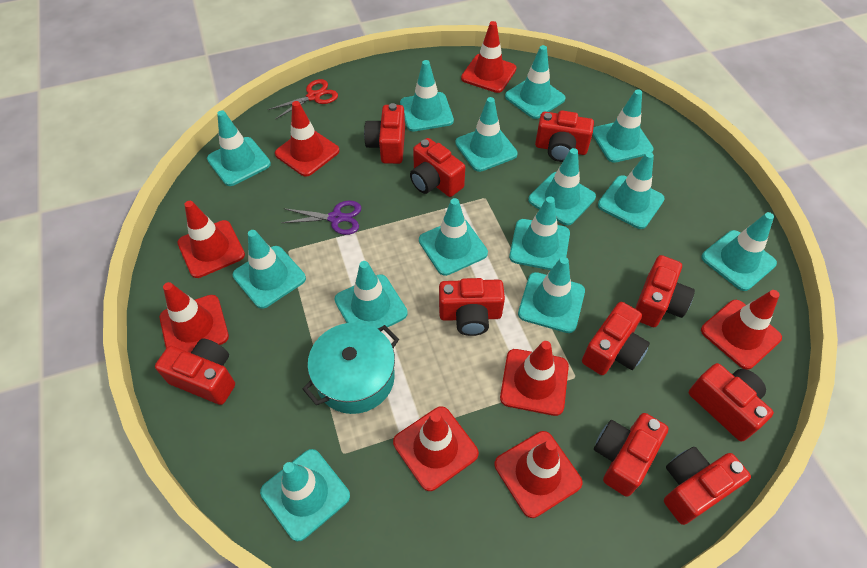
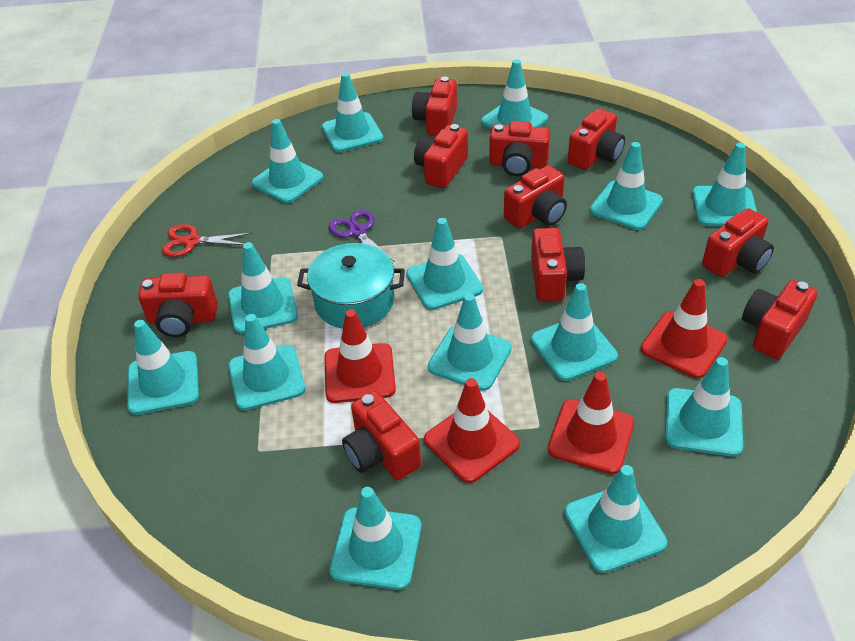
red traffic cone: 8 -> 4

